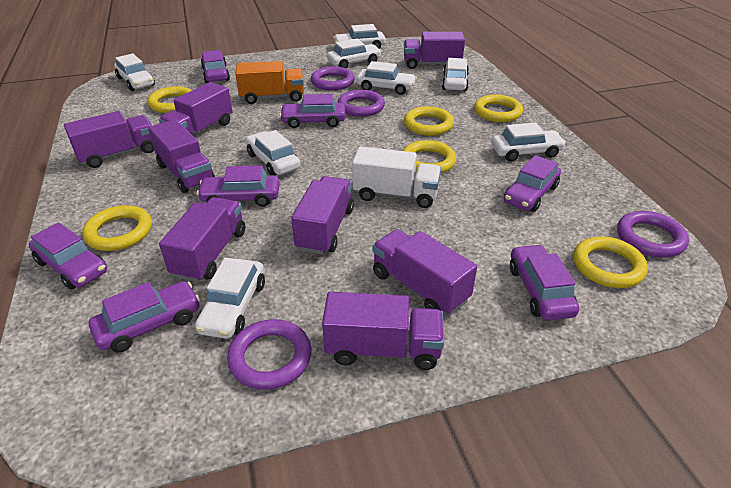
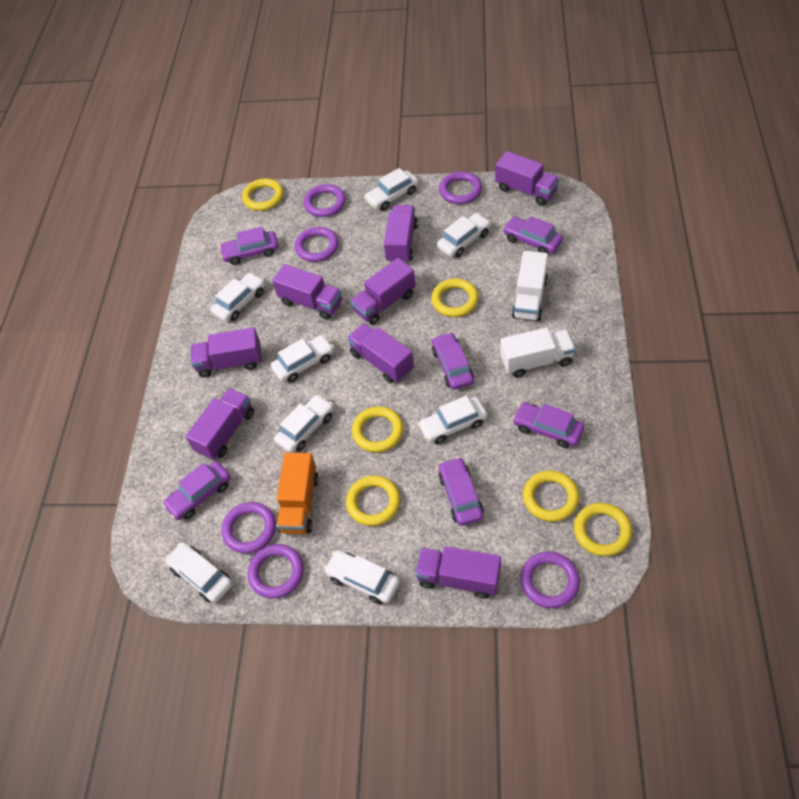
purple car: 7 -> 6
purple ring: 4 -> 6
white truck: 1 -> 2

